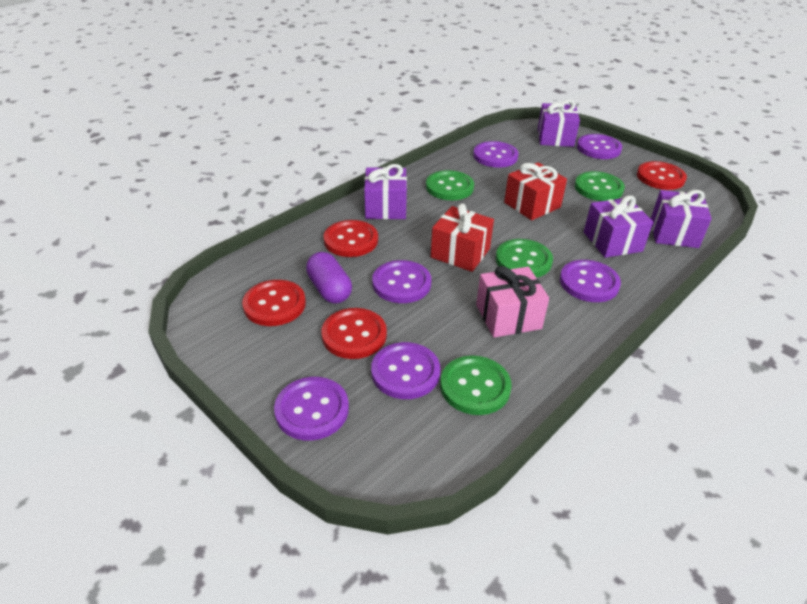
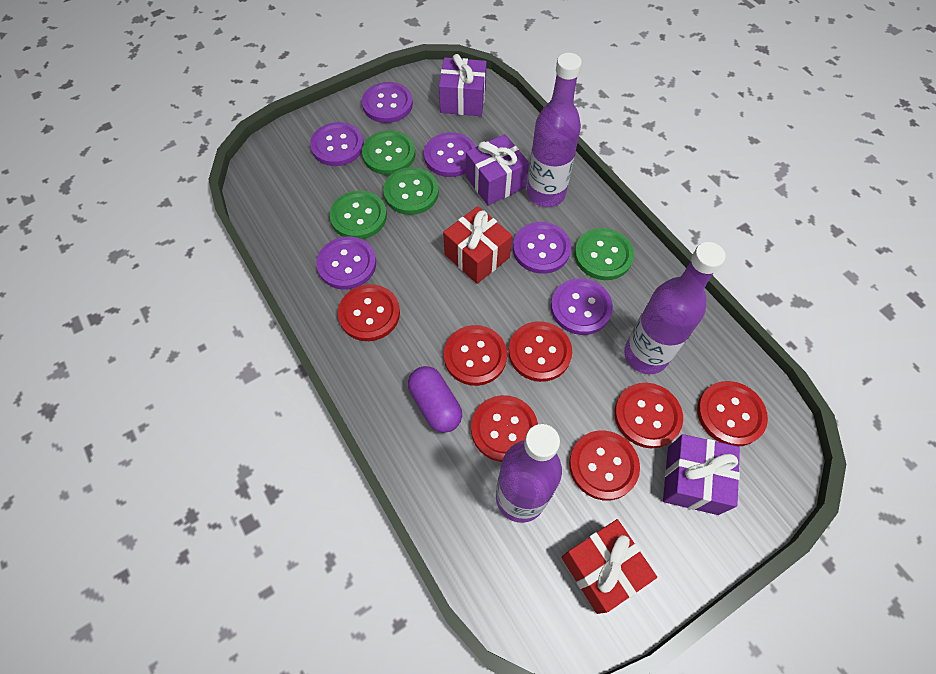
pink gift: 1 -> 0
purple bottle: 0 -> 3
purple gift: 4 -> 3
red button: 4 -> 7

